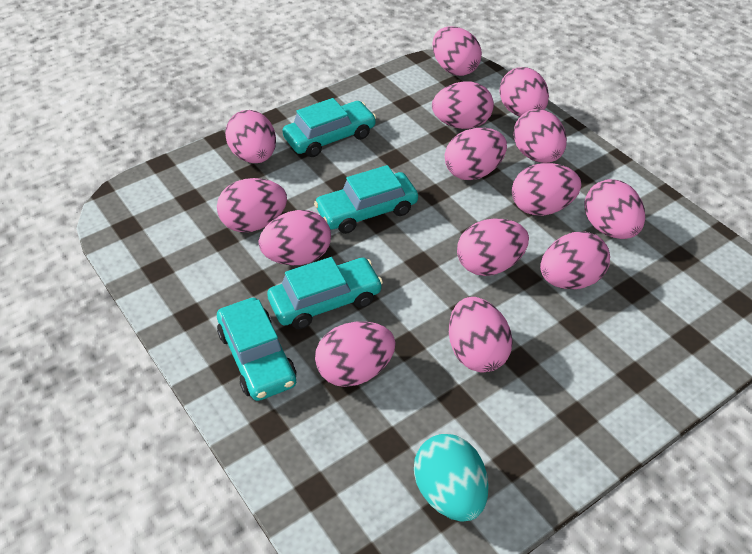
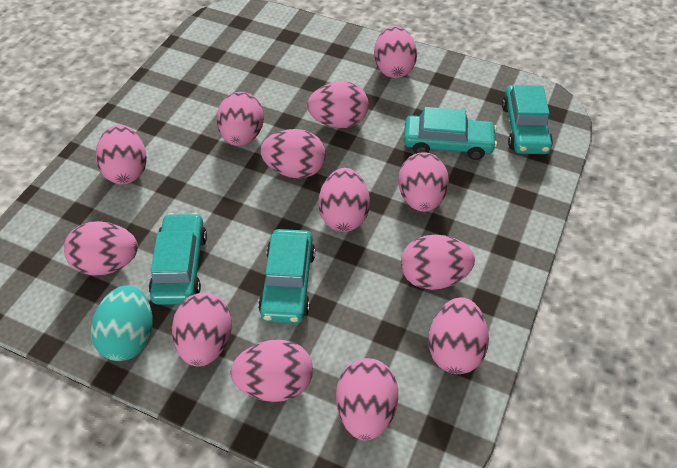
pink egg: 14 -> 13

